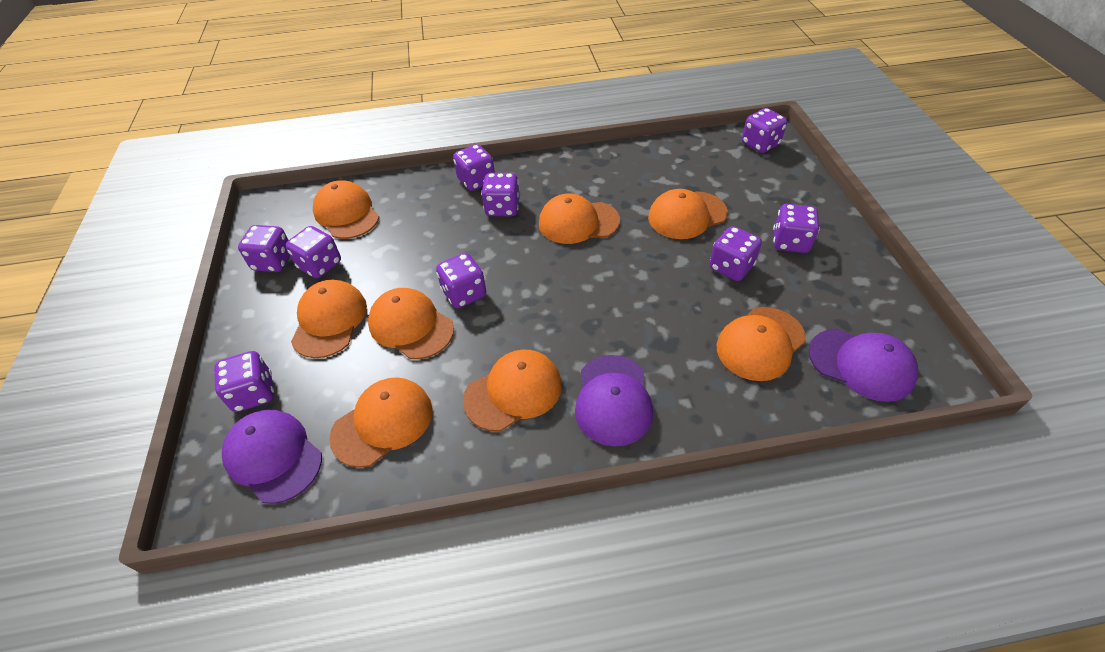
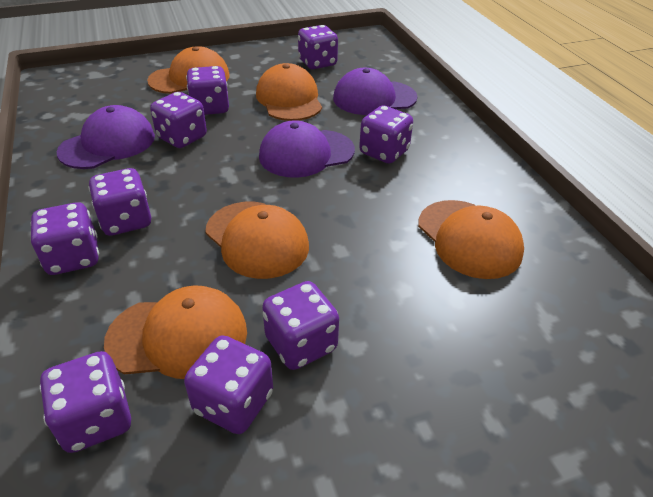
orange cap: 8 -> 5

